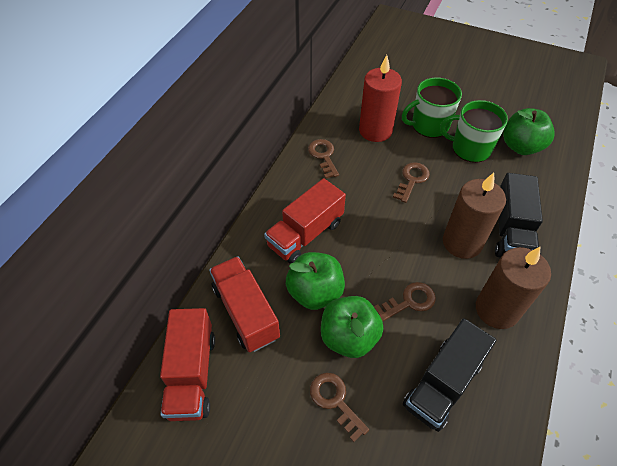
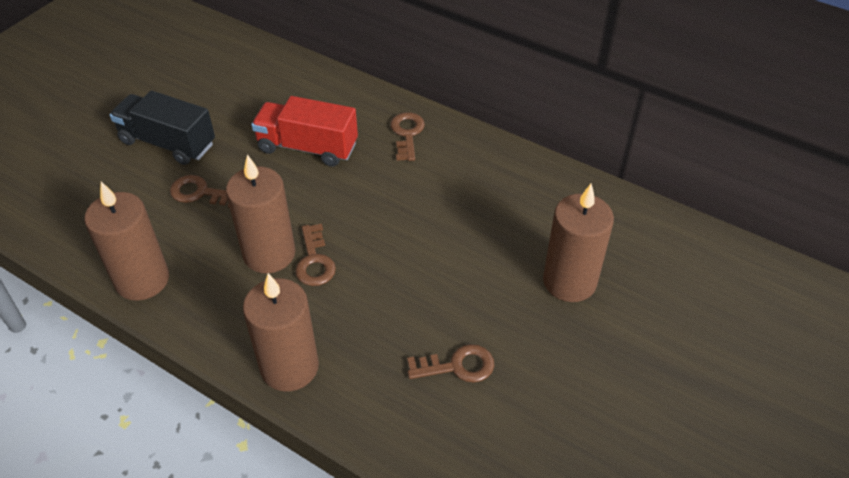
black truck: 2 -> 1
brown candle: 2 -> 4
green apple: 3 -> 0
green mug: 2 -> 0
red candle: 1 -> 0
red truck: 3 -> 1

